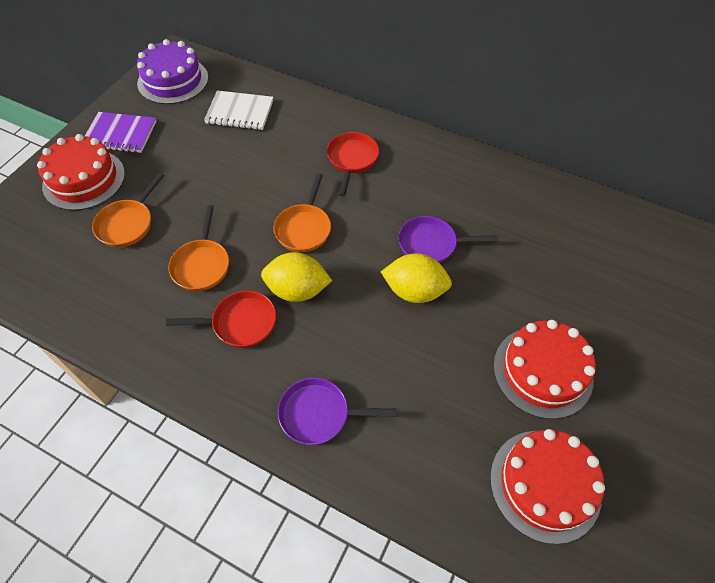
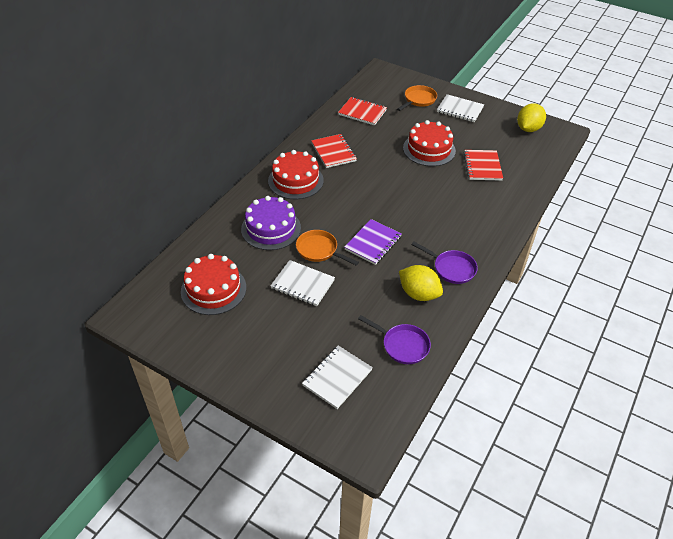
orange pan: 3 -> 2
red notebook: 0 -> 3
red pan: 2 -> 0
white notebook: 1 -> 3

